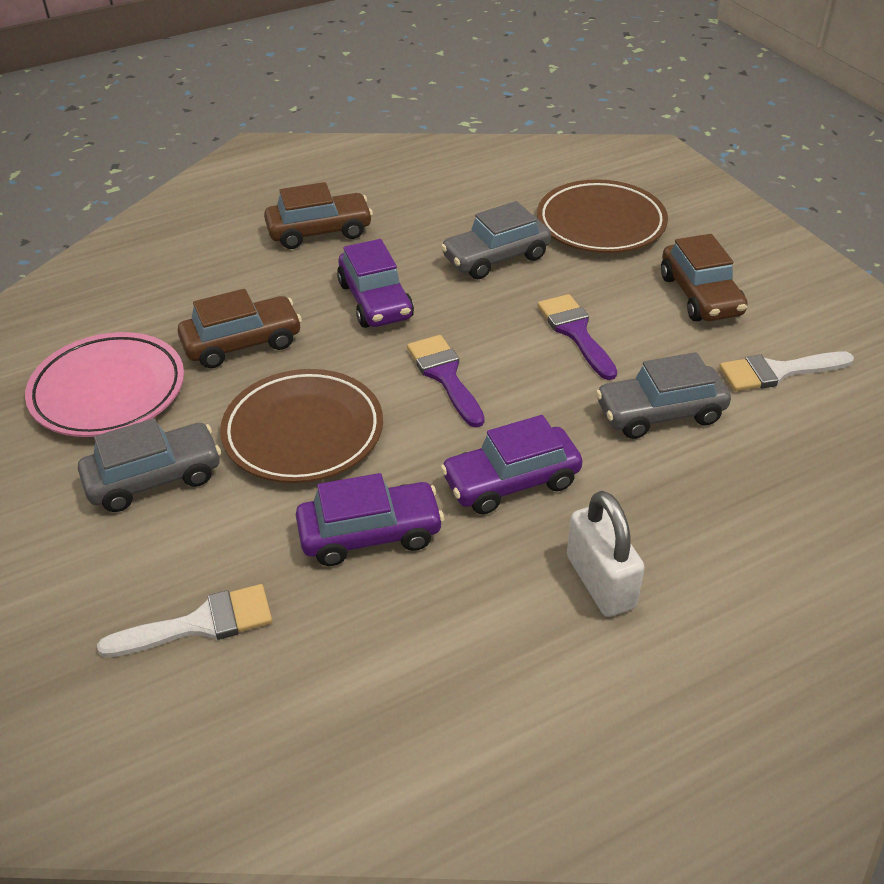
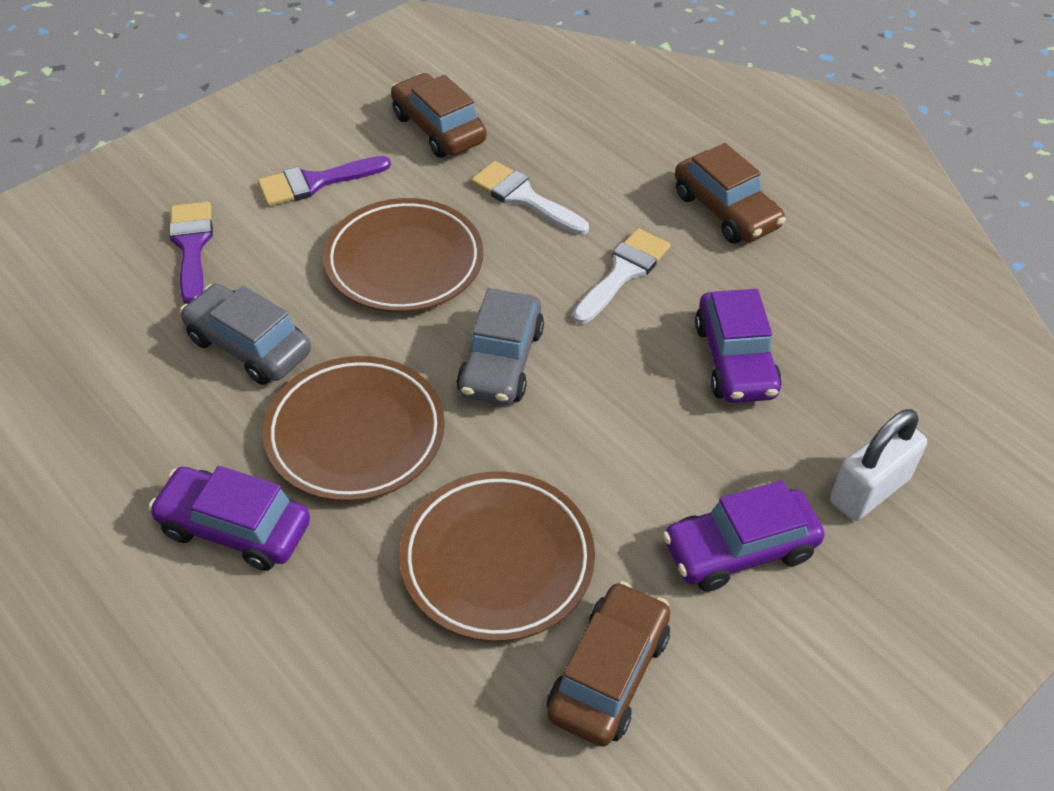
brown plate: 2 -> 3
grey car: 3 -> 2
pink plate: 1 -> 0

